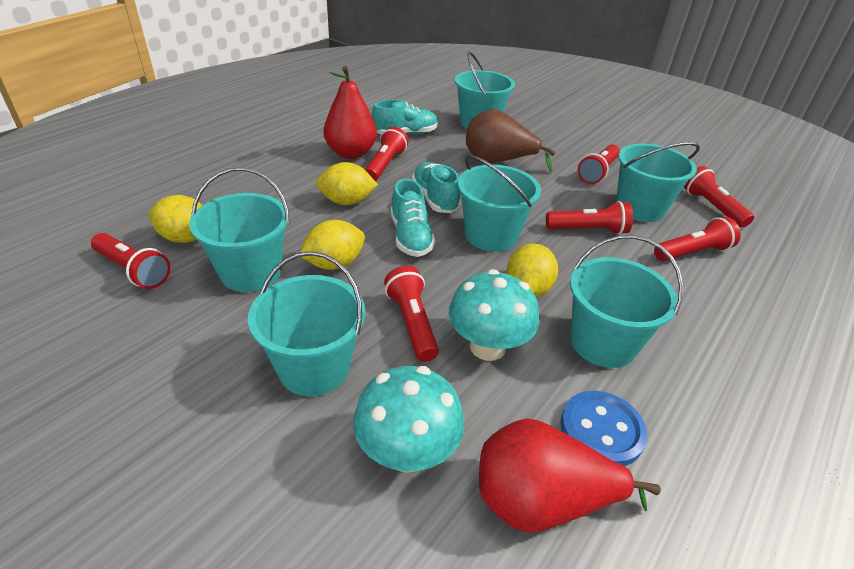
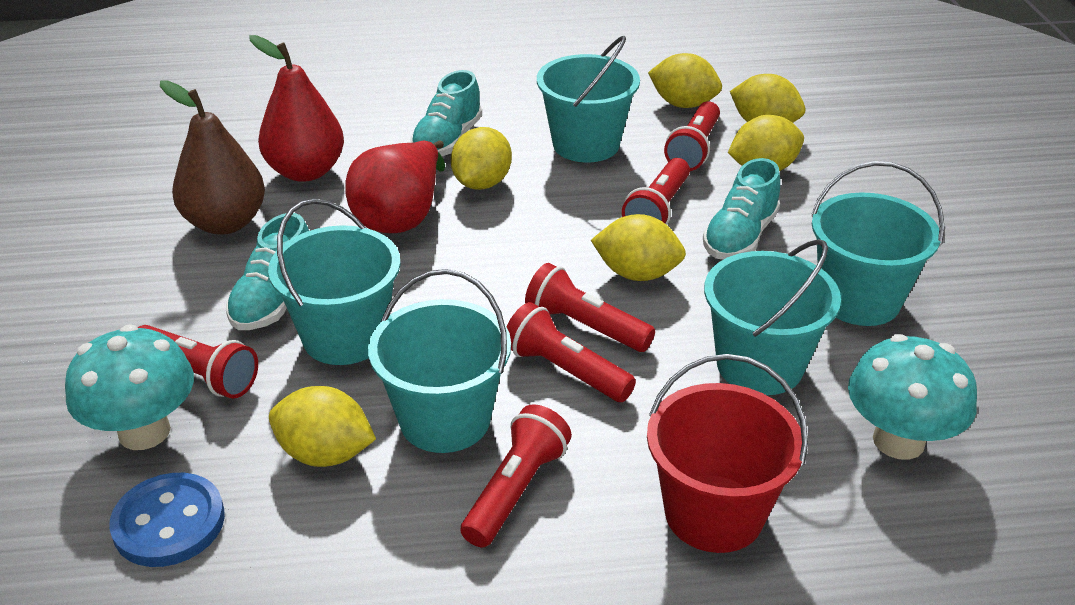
red bucket: 0 -> 1
red flashlight: 7 -> 6
turquoise bucket: 6 -> 5
yellow lemon: 4 -> 6

